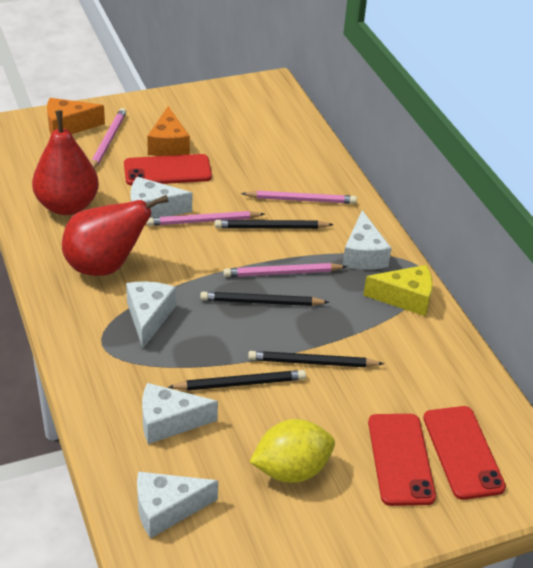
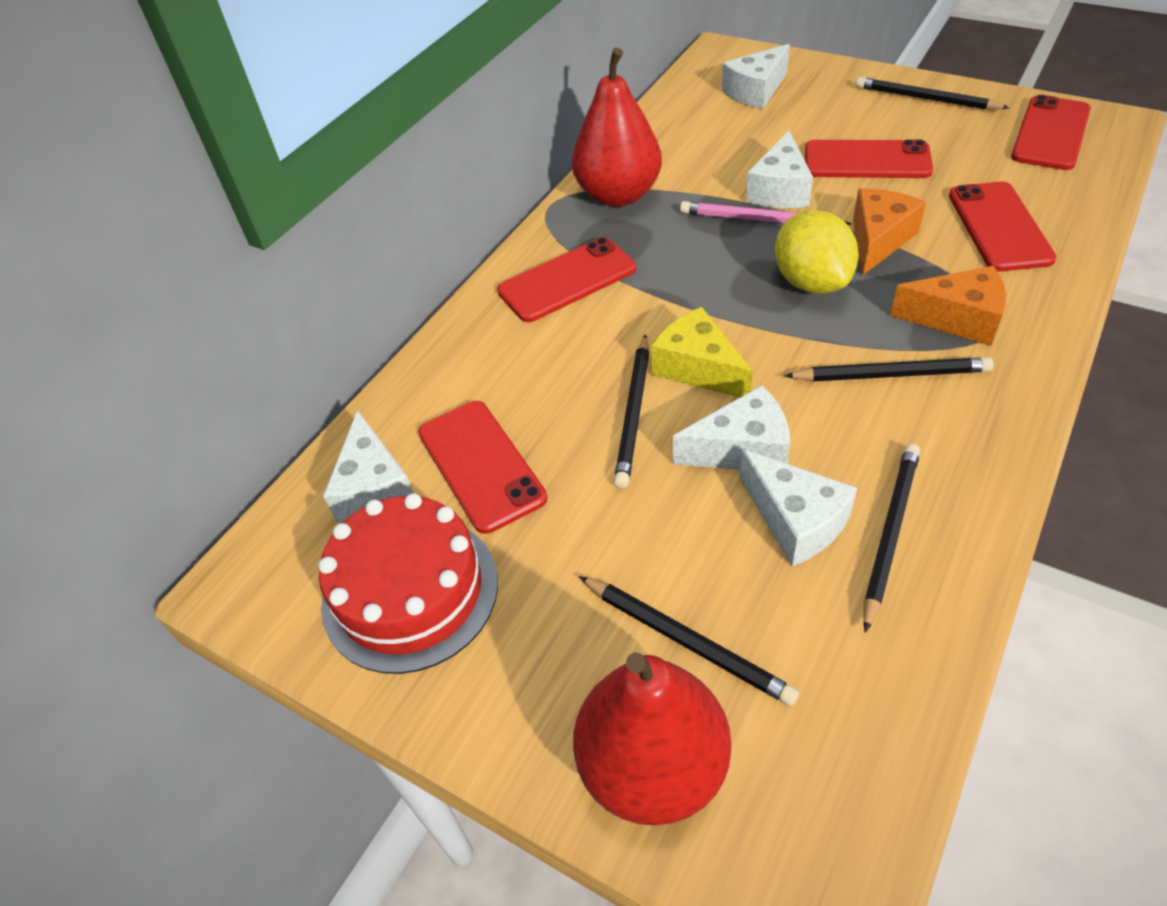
black pencil: 4 -> 5
pink pencil: 4 -> 1
red cake: 0 -> 1
red phone: 3 -> 5

